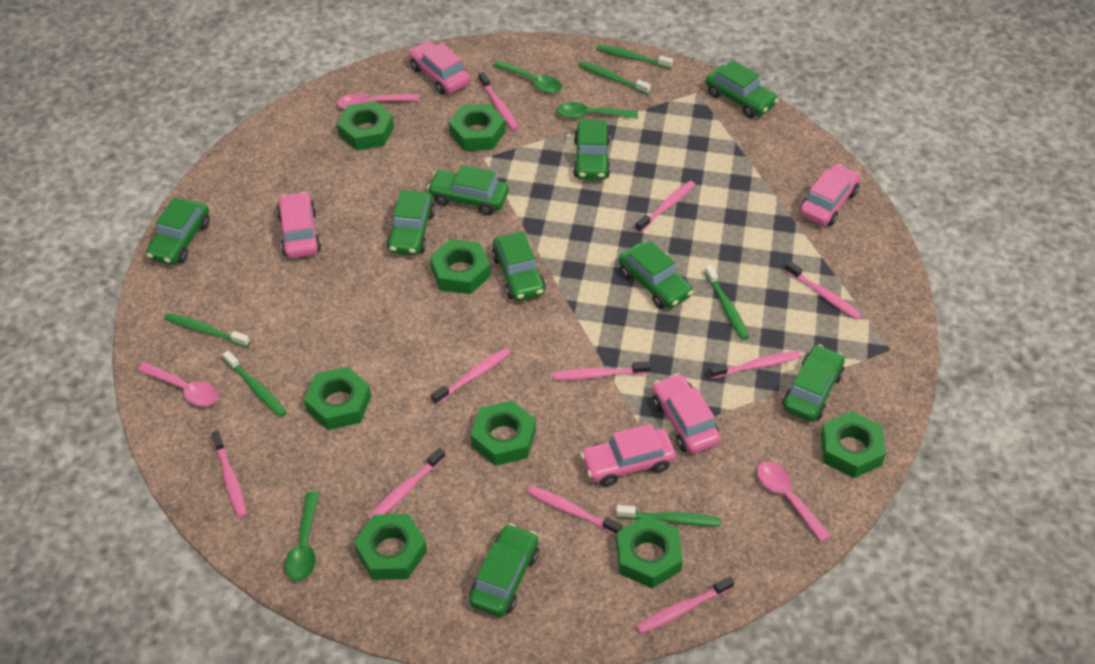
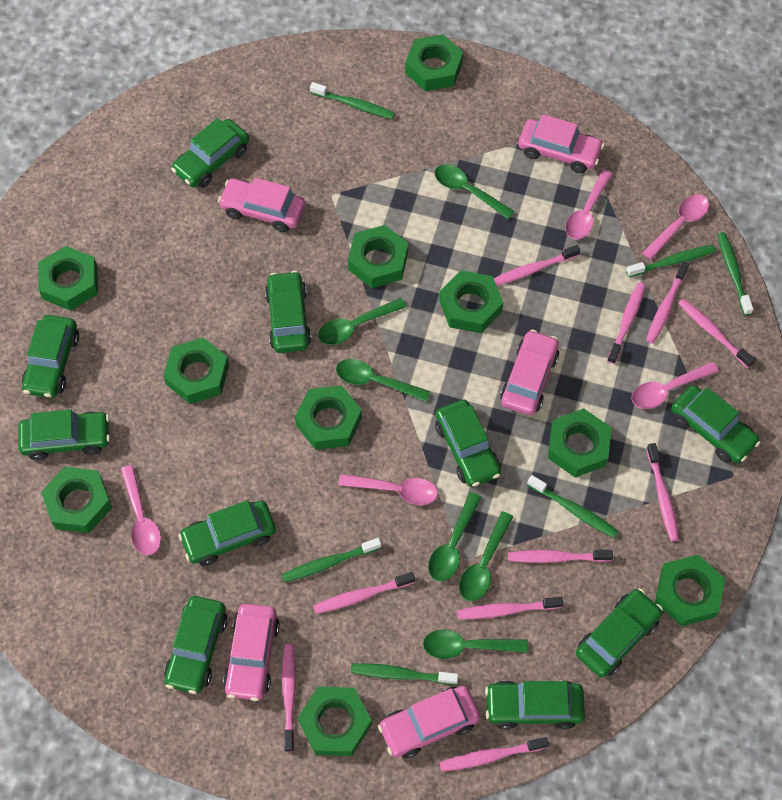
green car: 9 -> 10
green nut: 8 -> 10
green spoon: 3 -> 6
pink spoon: 3 -> 5

